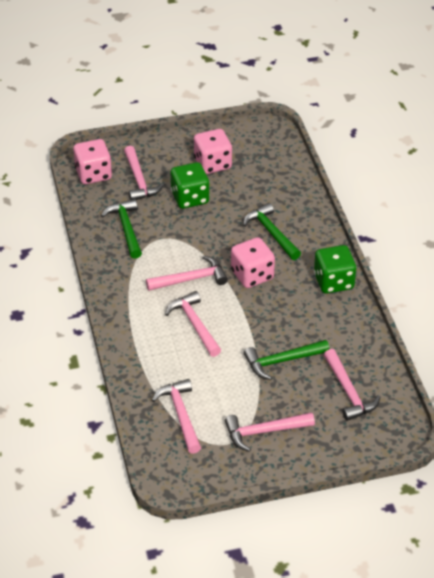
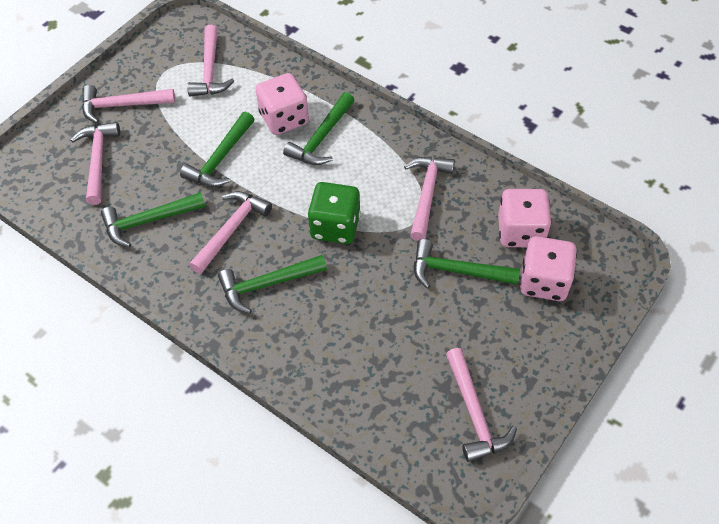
green dice: 2 -> 1
green hammer: 3 -> 5

